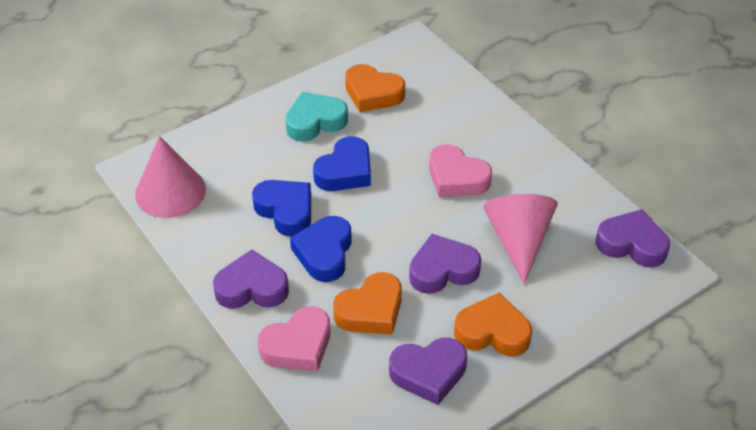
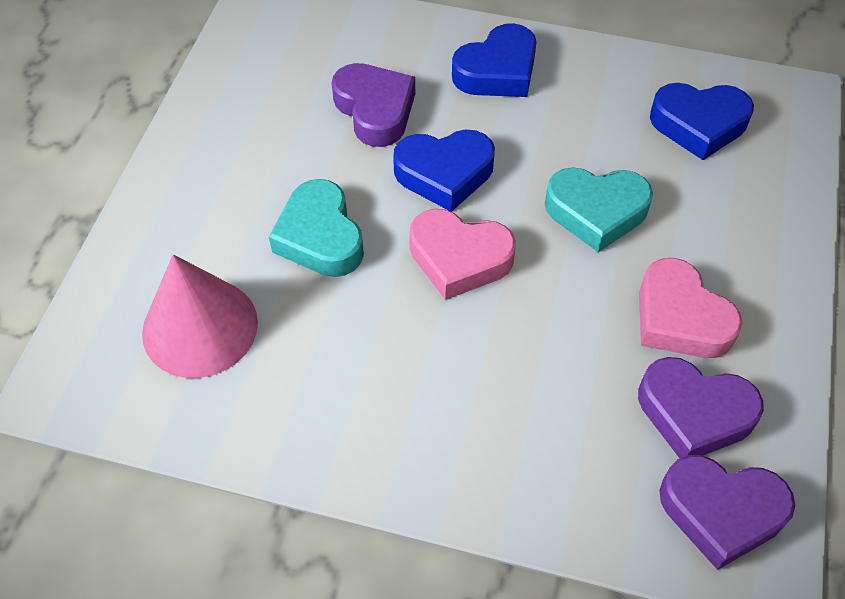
orange heart: 3 -> 0
pink cone: 2 -> 1
purple heart: 4 -> 3
turquoise heart: 1 -> 2

